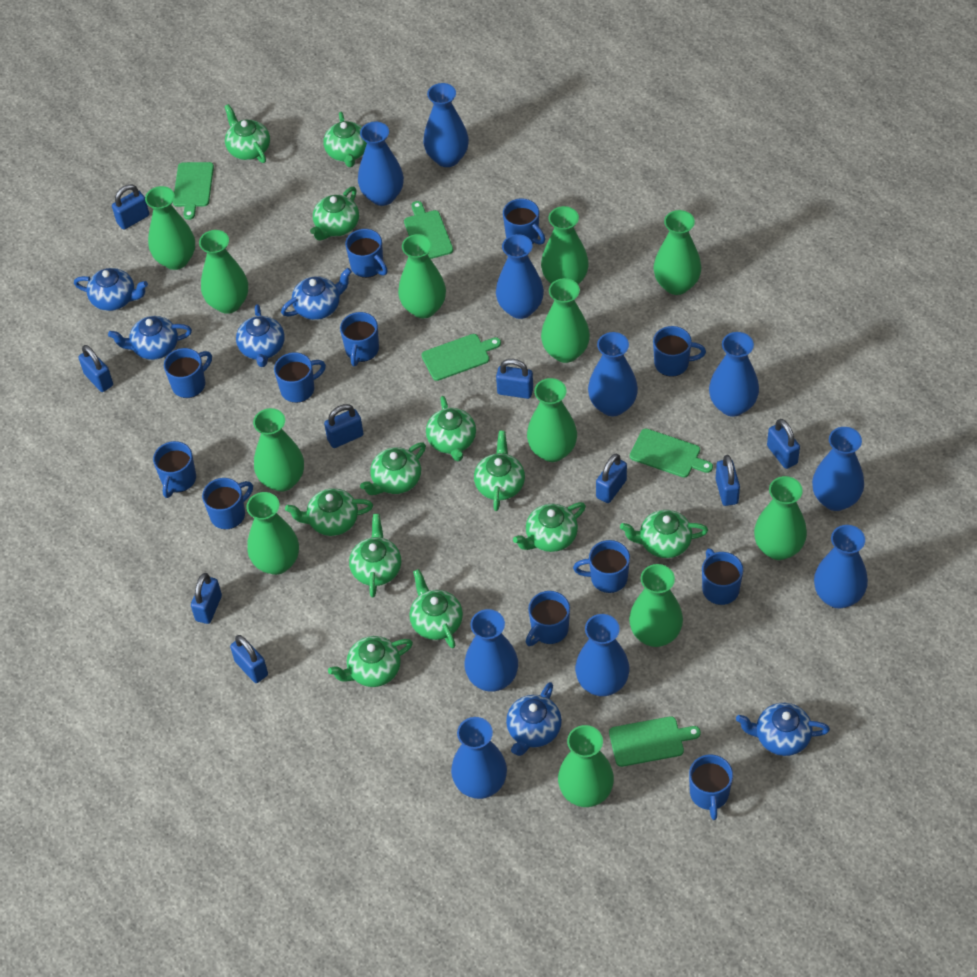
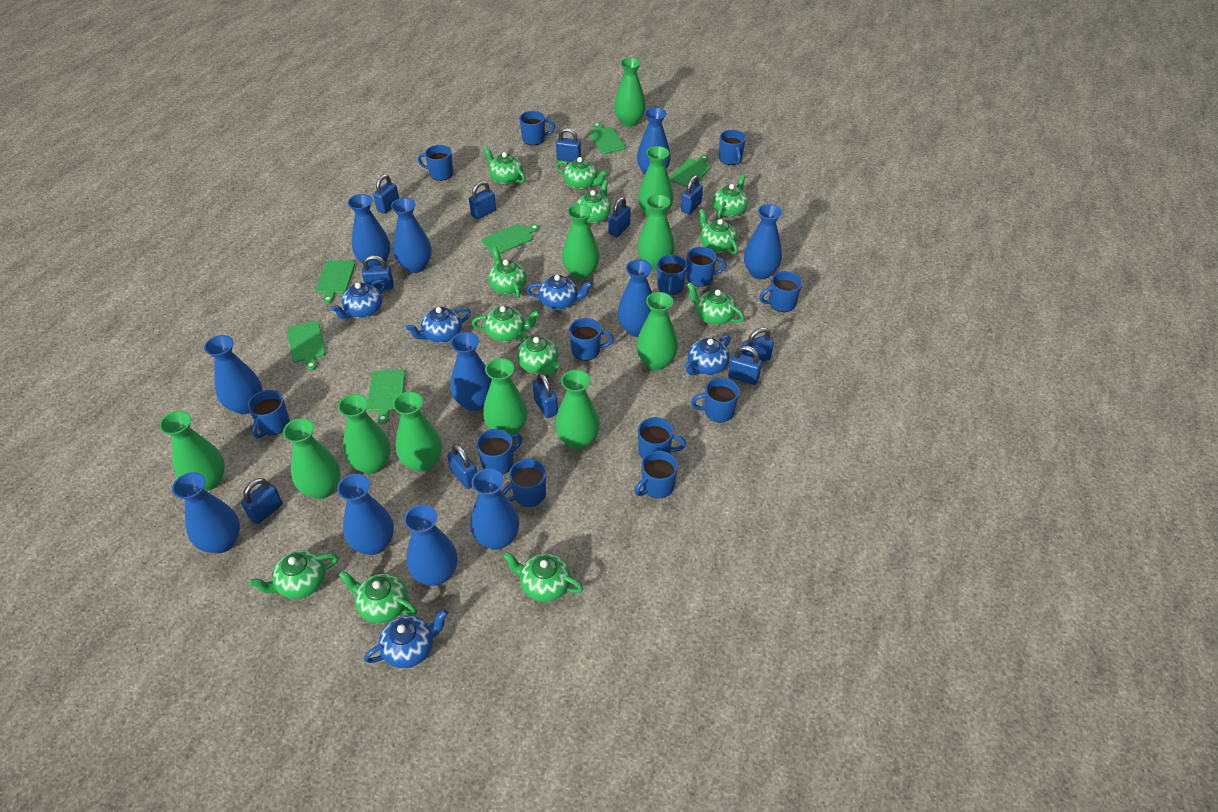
blue mug: 12 -> 13
blue padlock: 9 -> 11
blue teapot: 6 -> 5
blue vase: 10 -> 11
green cutting board: 5 -> 6
green vase: 12 -> 11

